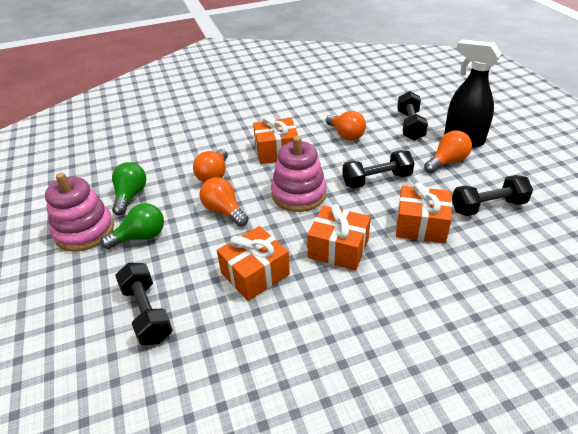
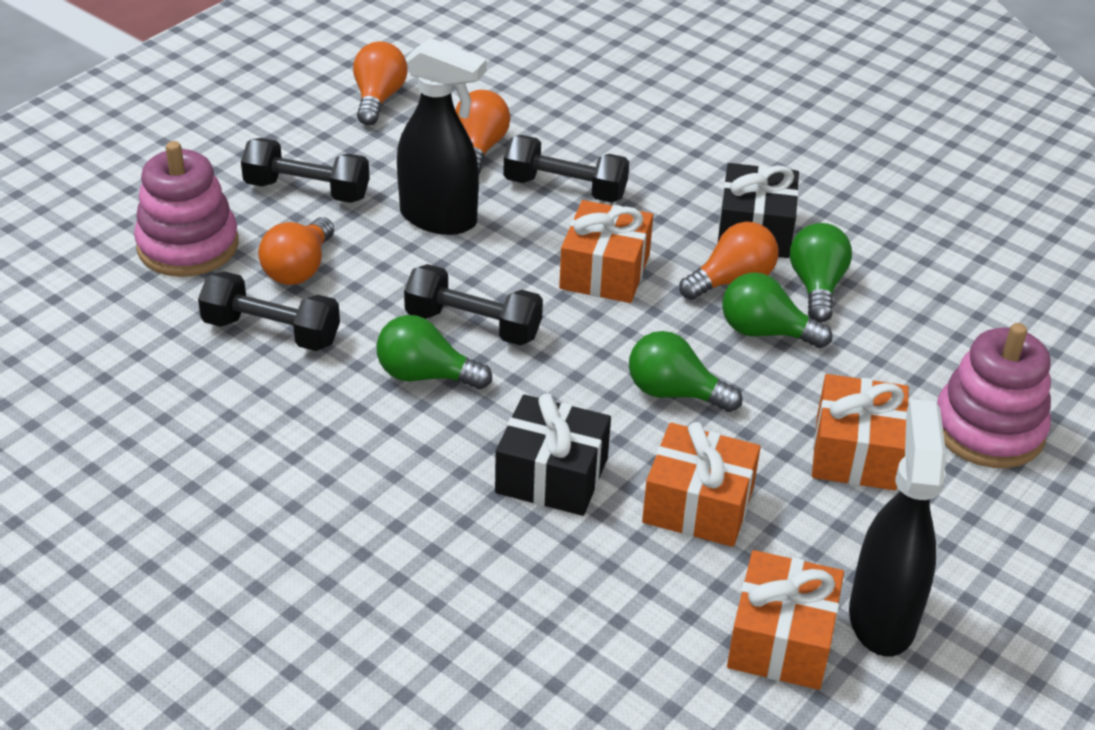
black gift: 0 -> 2
black spray bottle: 1 -> 2
green light bulb: 2 -> 4

